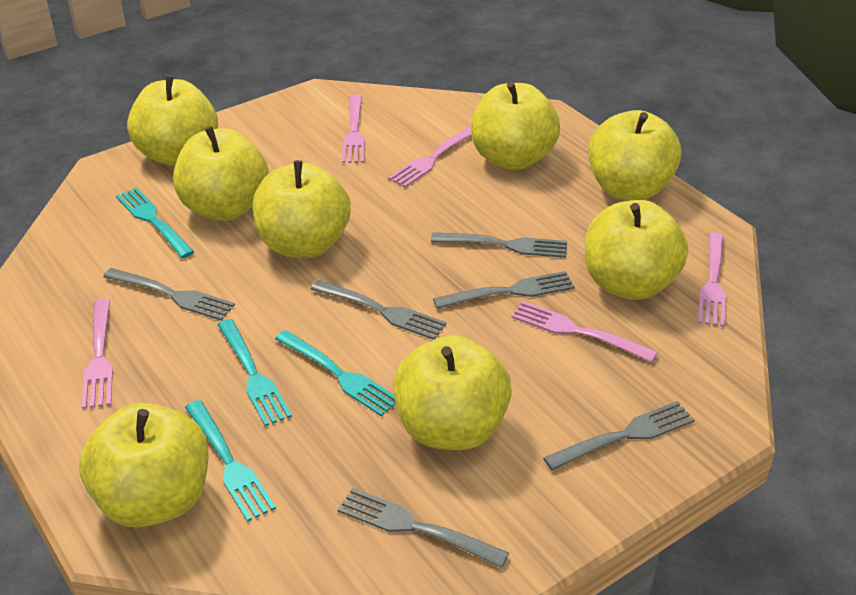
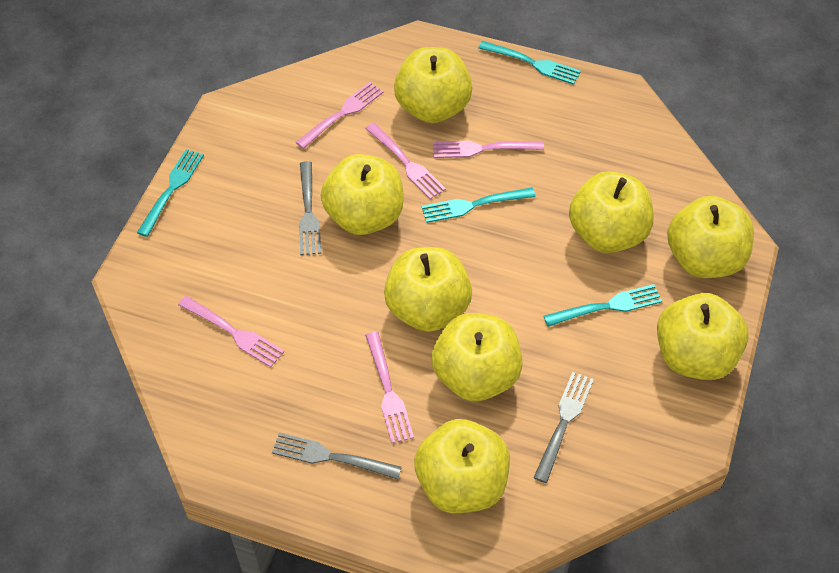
grey fork: 6 -> 3

